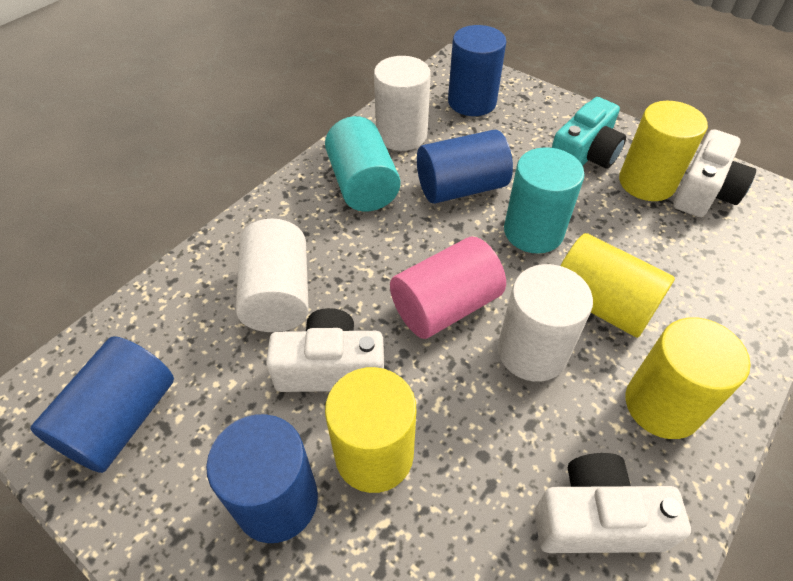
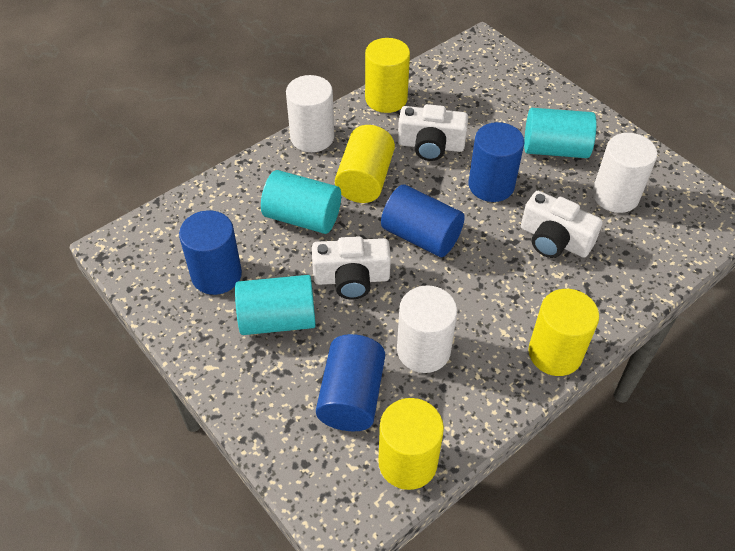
pink cylinder: 1 -> 0
turquoise camera: 1 -> 0
turquoise cylinder: 2 -> 3

